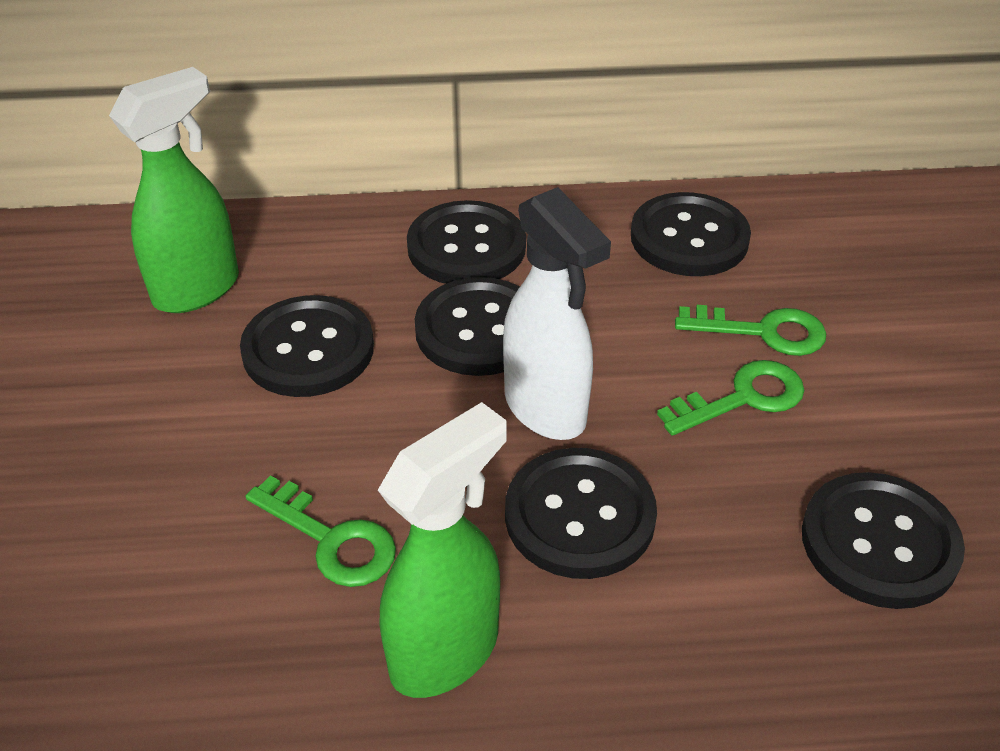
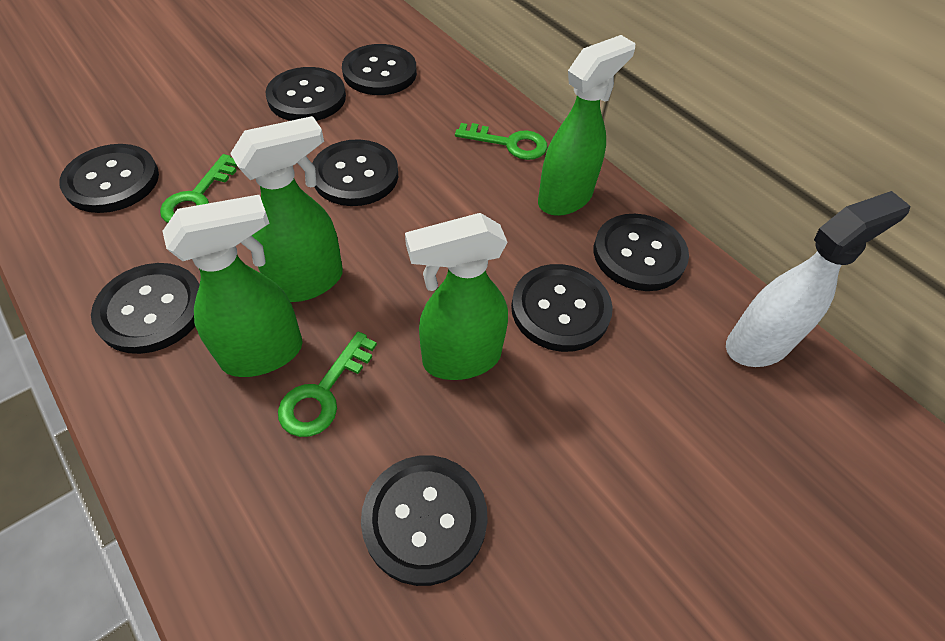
black button: 6 -> 8
green spray bottle: 2 -> 4

